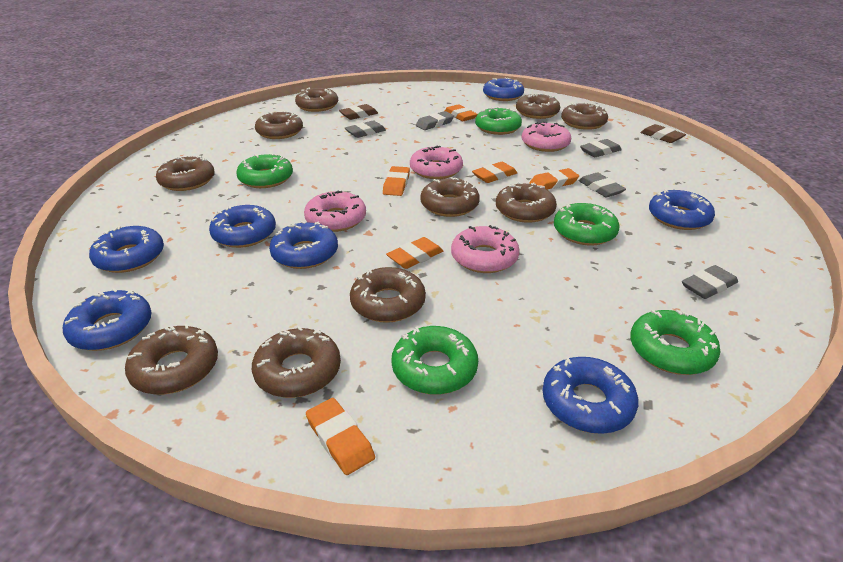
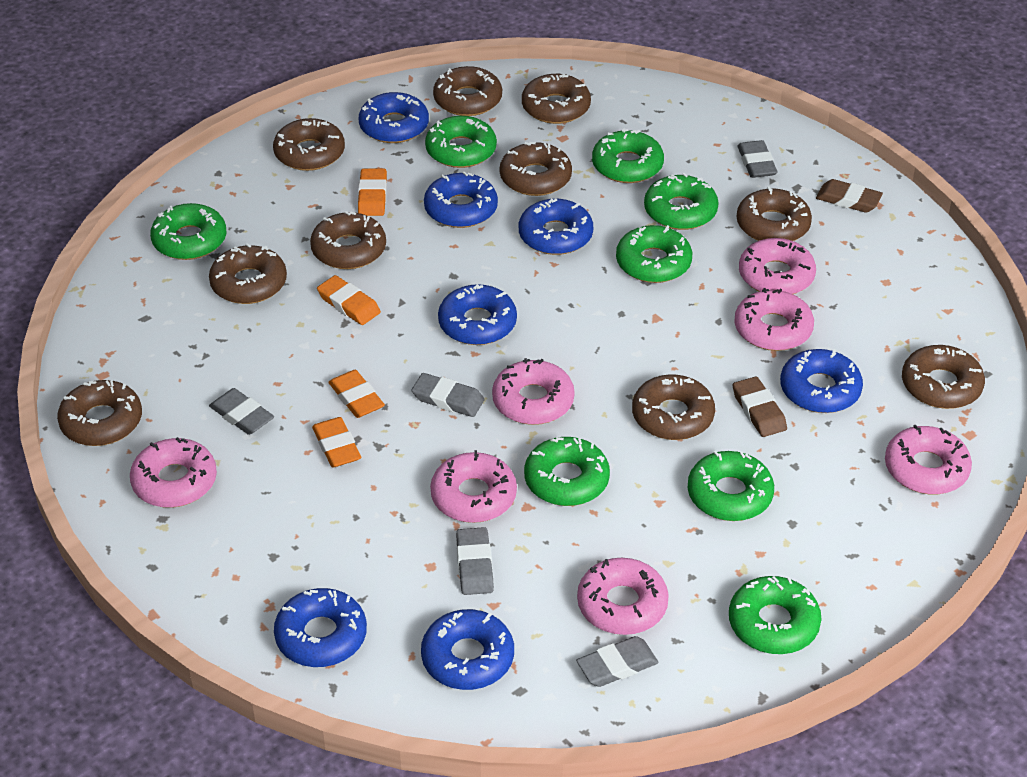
green donut: 5 -> 8
orange eraser: 6 -> 4
pink donut: 4 -> 7

